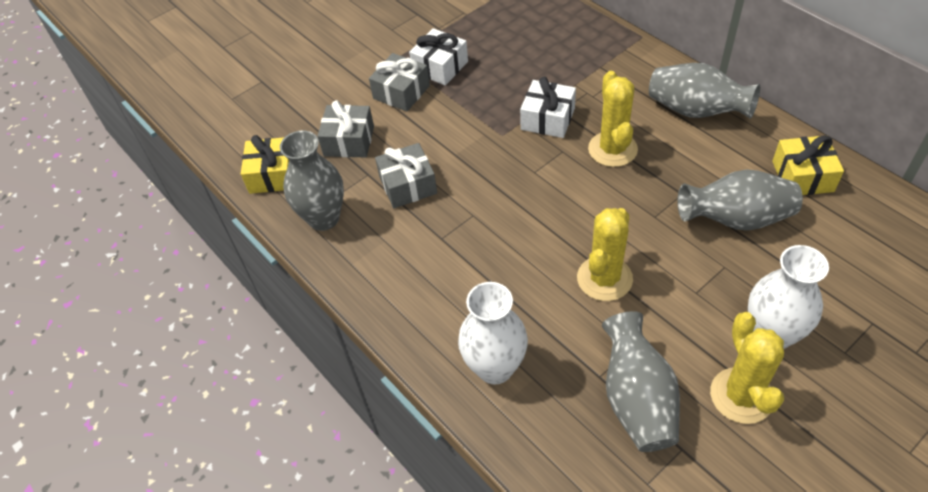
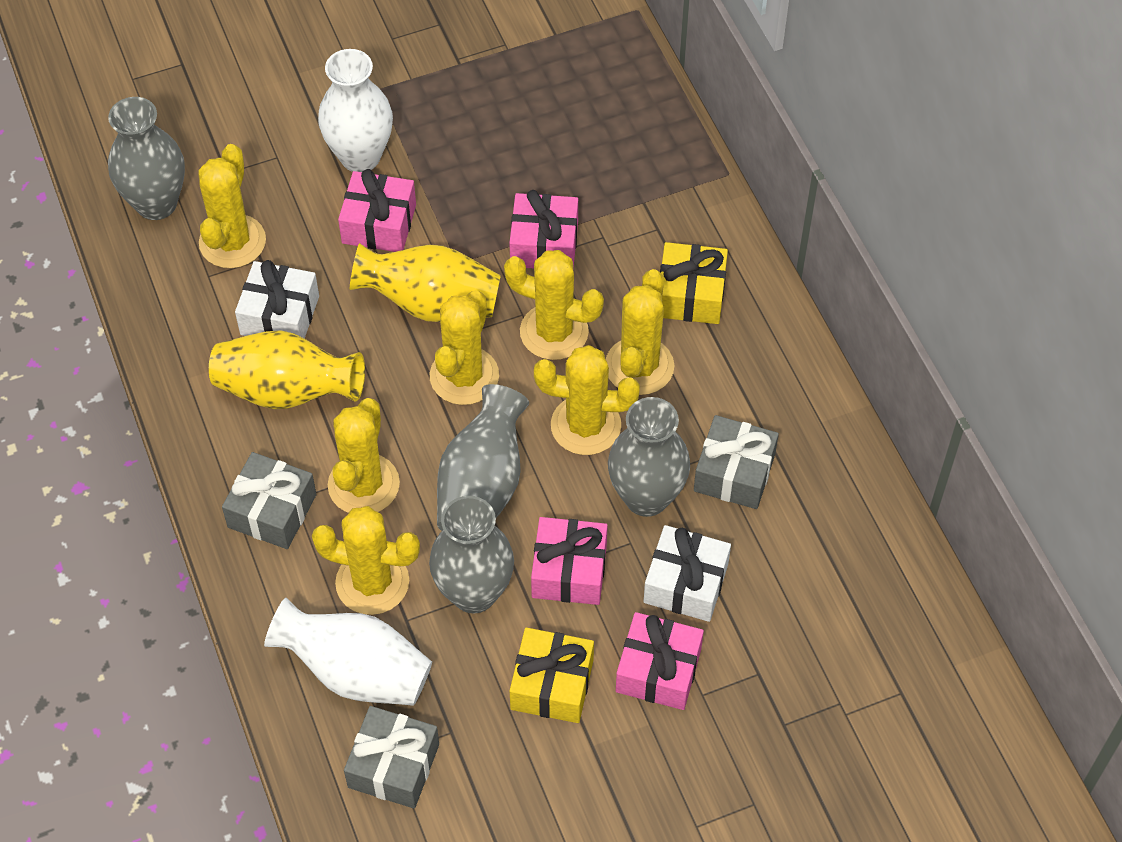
pink gift: 0 -> 4
yellow cactus: 3 -> 7
yellow vase: 0 -> 2

